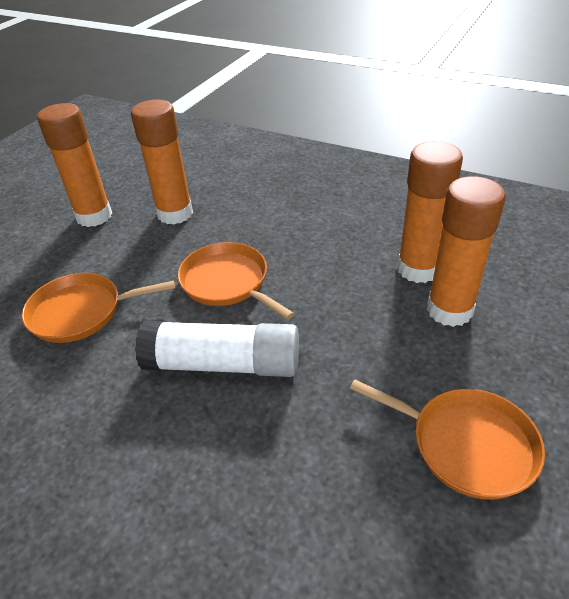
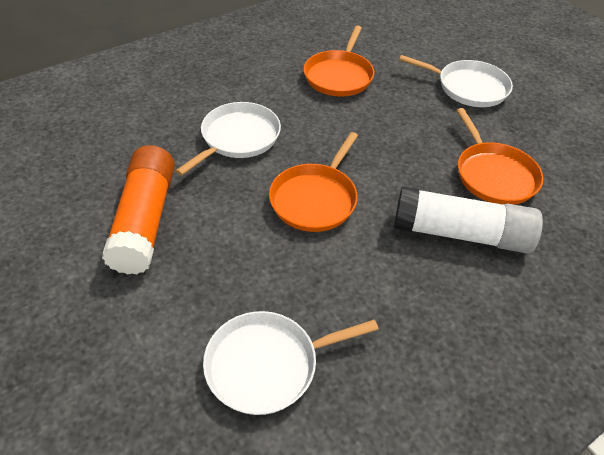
orange glue stick: 4 -> 1
white pan: 0 -> 3

